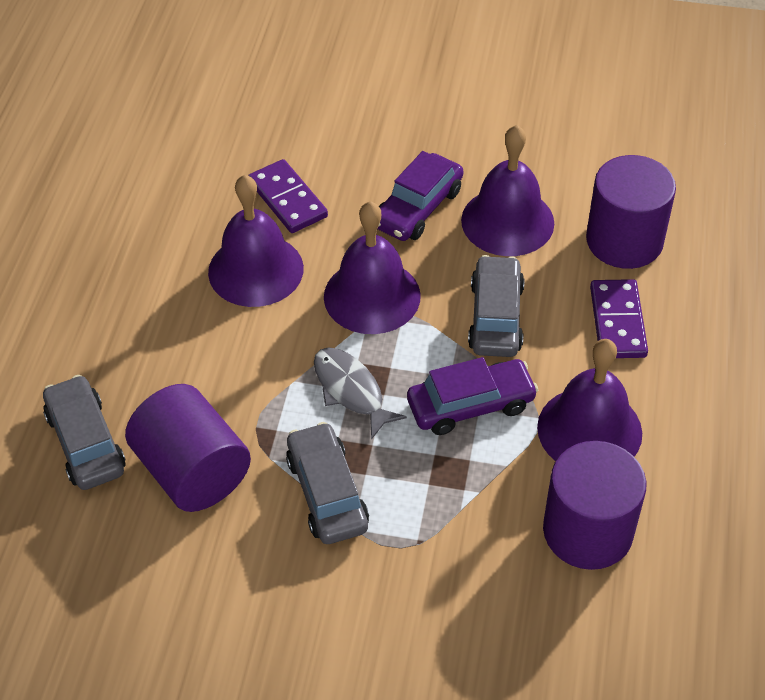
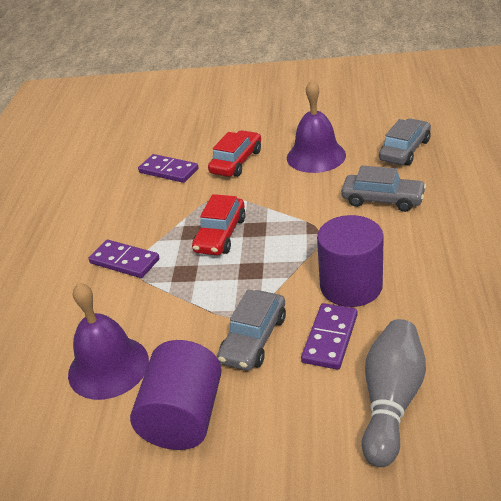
grey bowling pin: 0 -> 1
grey fish: 1 -> 0
purple bell: 4 -> 2
purple car: 2 -> 0
purple cylinder: 3 -> 2
purple domino: 2 -> 3
red car: 0 -> 2

